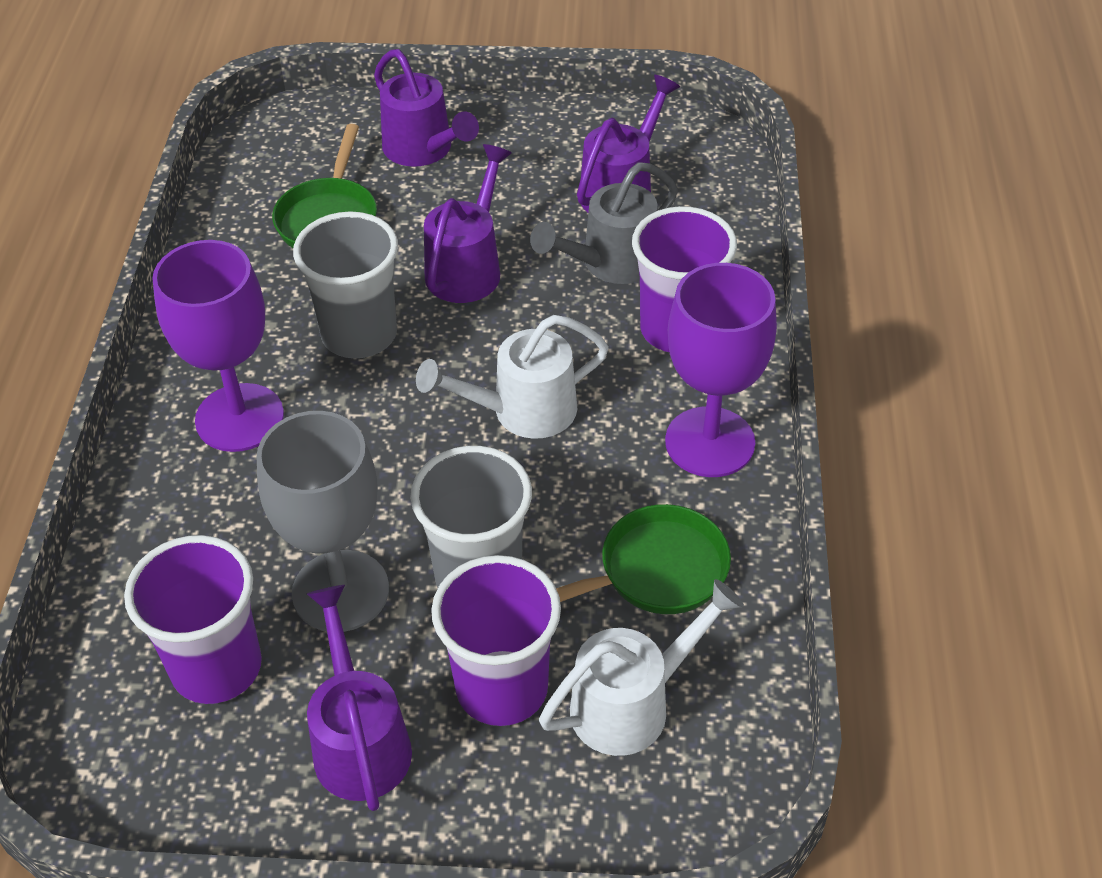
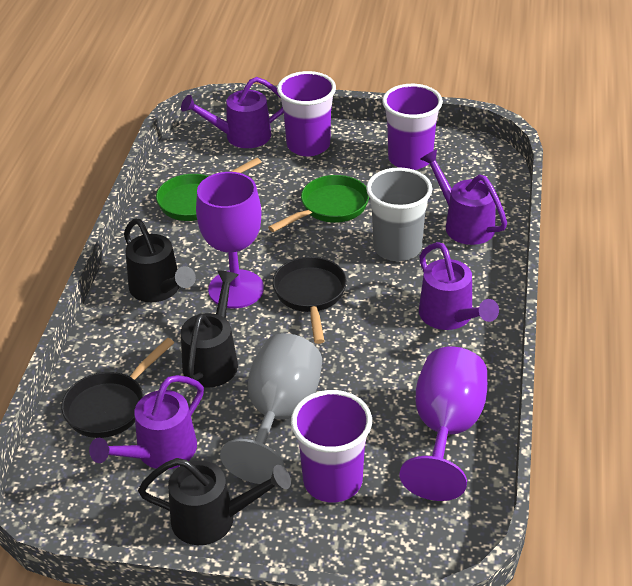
black pan: 0 -> 2
black watering can: 0 -> 3
grey cup: 2 -> 1
grey watering can: 1 -> 0
white watering can: 2 -> 0

